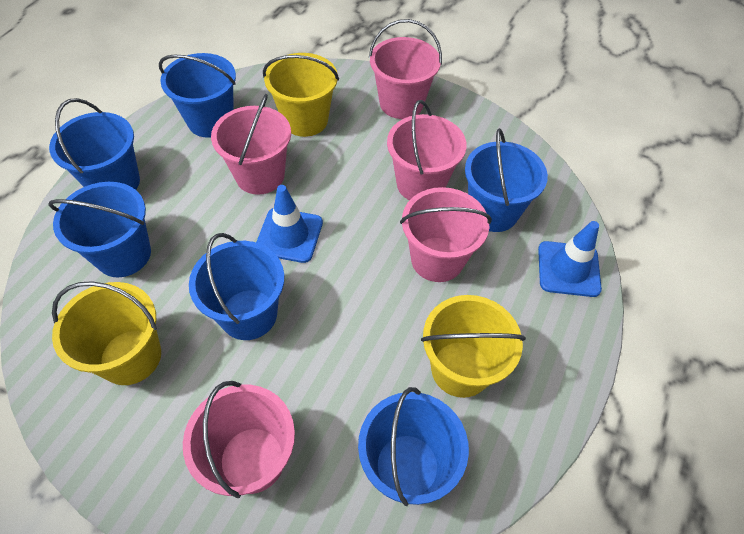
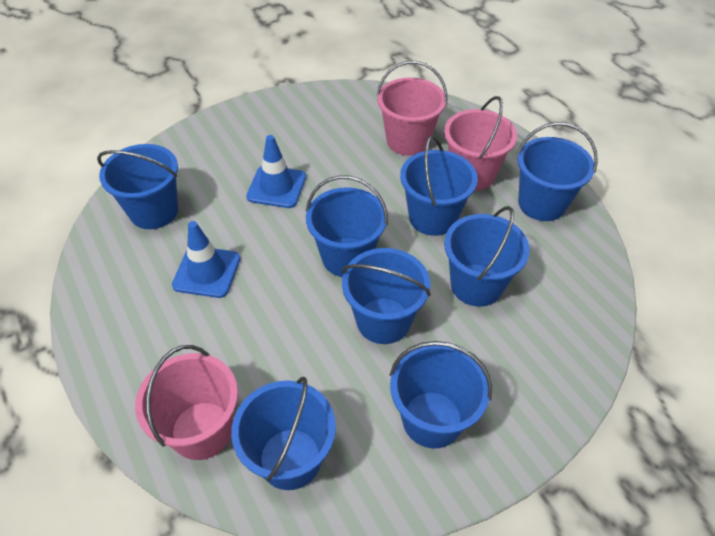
blue bucket: 6 -> 8
pink bucket: 5 -> 3
yellow bucket: 3 -> 0

